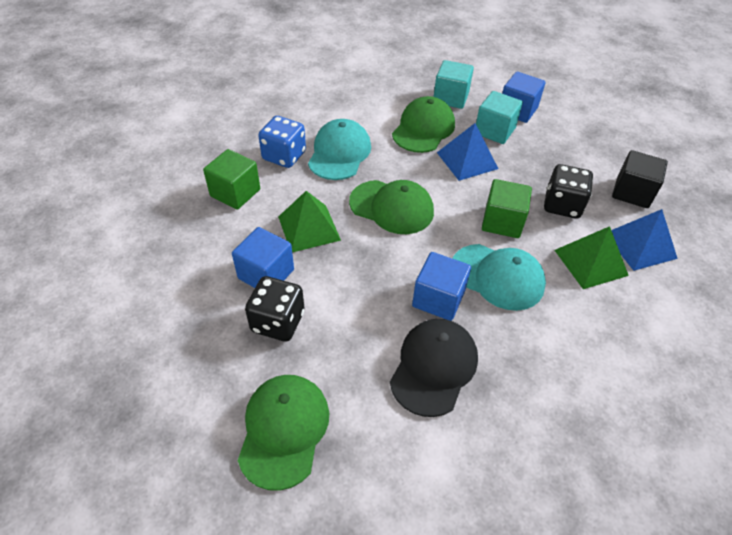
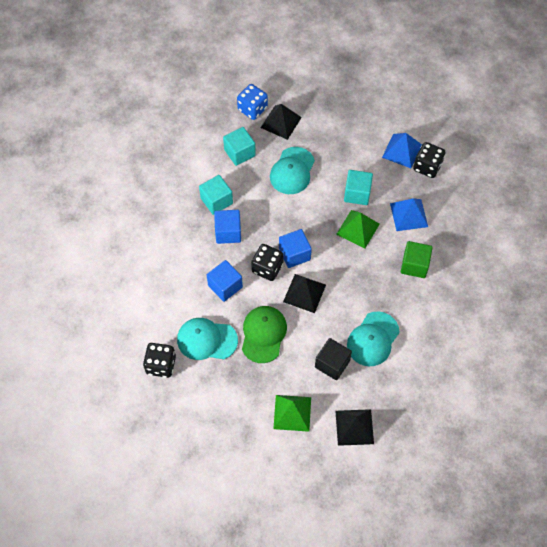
black cap: 1 -> 0
black dice: 2 -> 3
black pyramid: 0 -> 3
green cap: 3 -> 1
green cube: 2 -> 1
turquoise cap: 2 -> 3
turquoise cube: 2 -> 3

